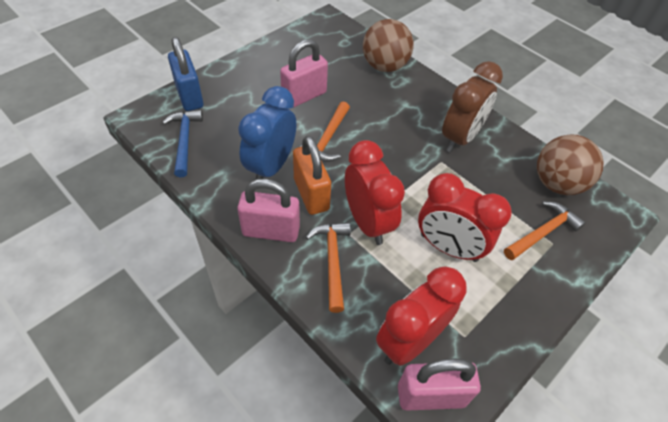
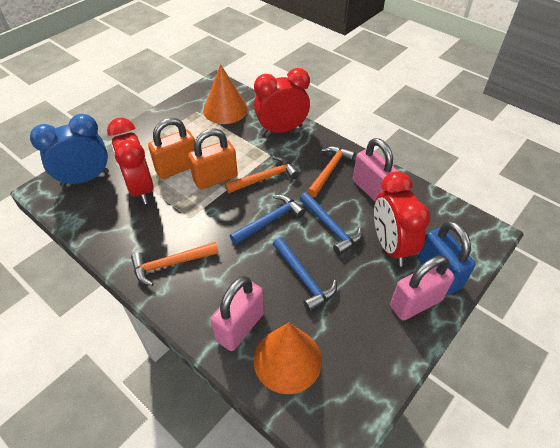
blue hammer: 1 -> 3
brown ball: 2 -> 0
brown clock: 1 -> 0
orange cone: 0 -> 2
orange padlock: 1 -> 2

